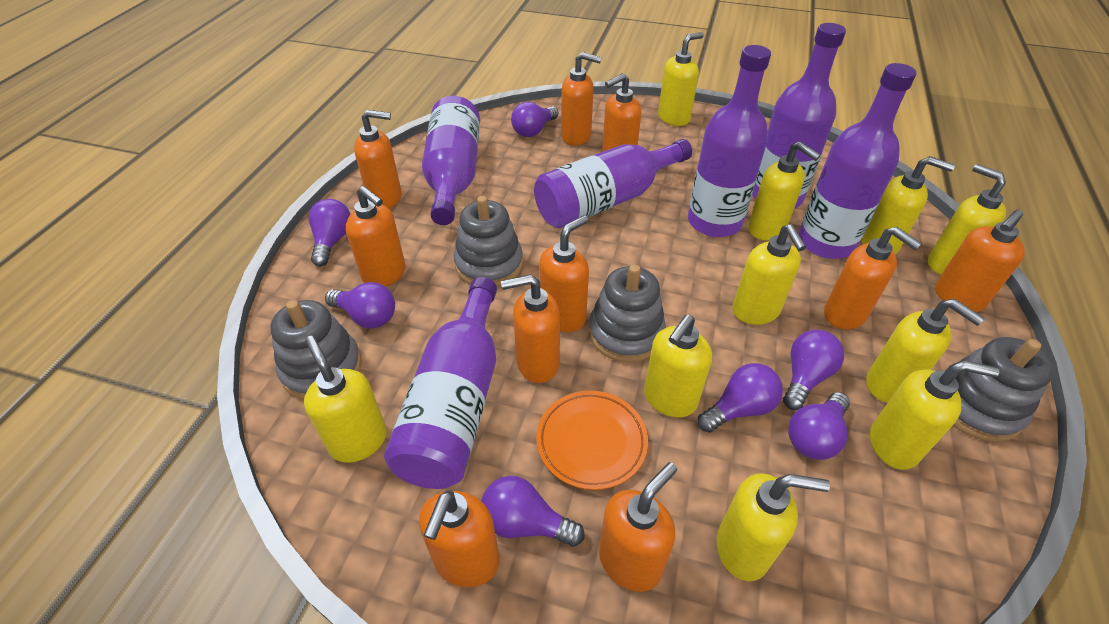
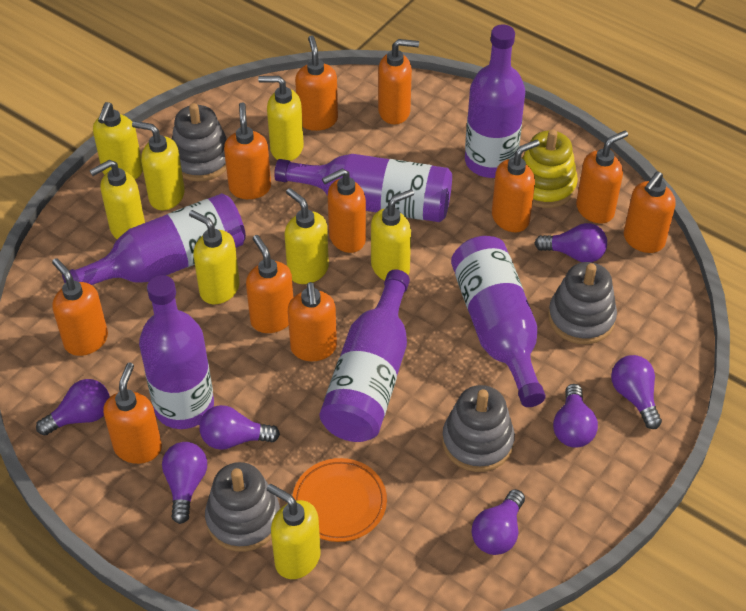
orange soap dispenser: 10 -> 11
yellow soap dispenser: 10 -> 8
yellow stacking toy: 0 -> 1

